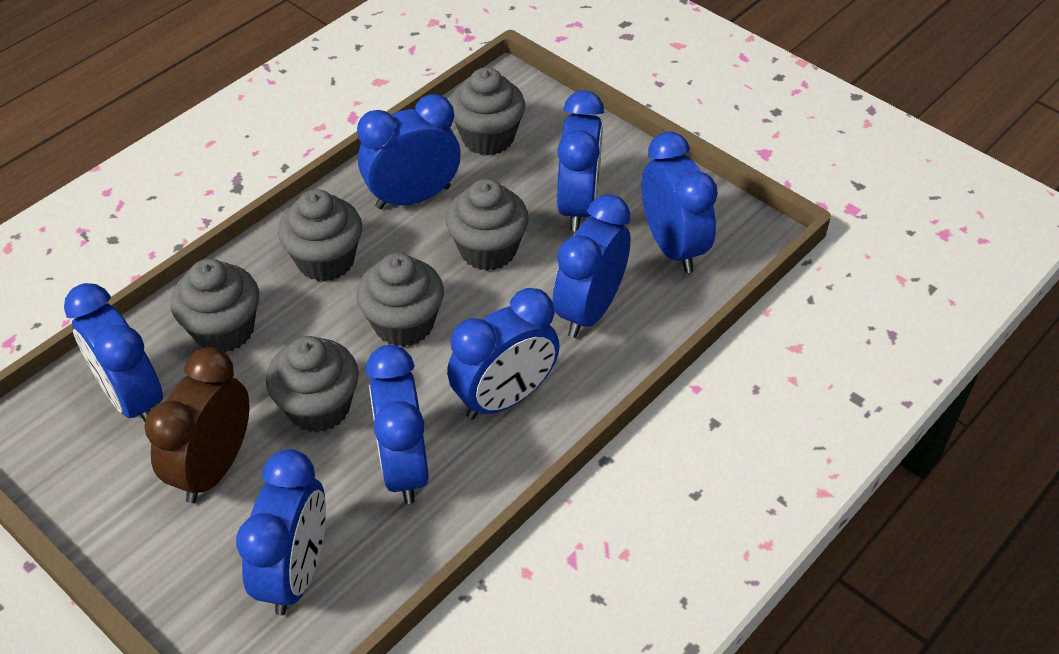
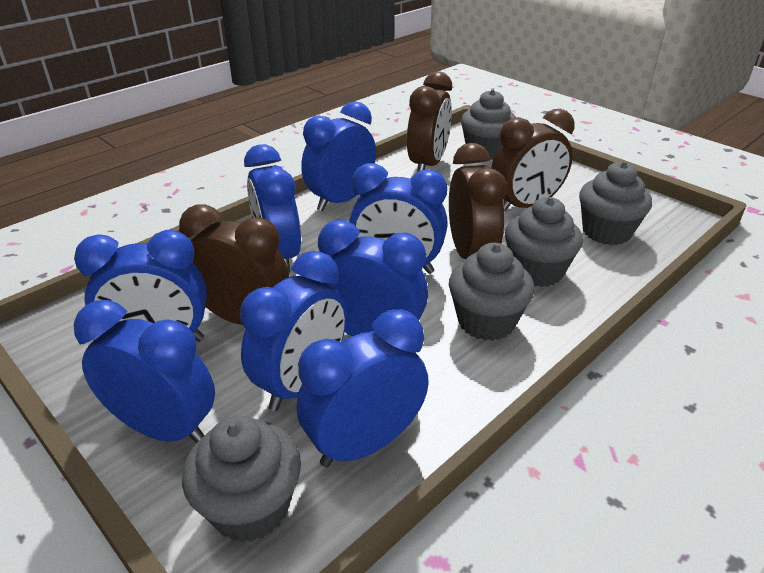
brown clock: 1 -> 4
grey cupcake: 6 -> 5

